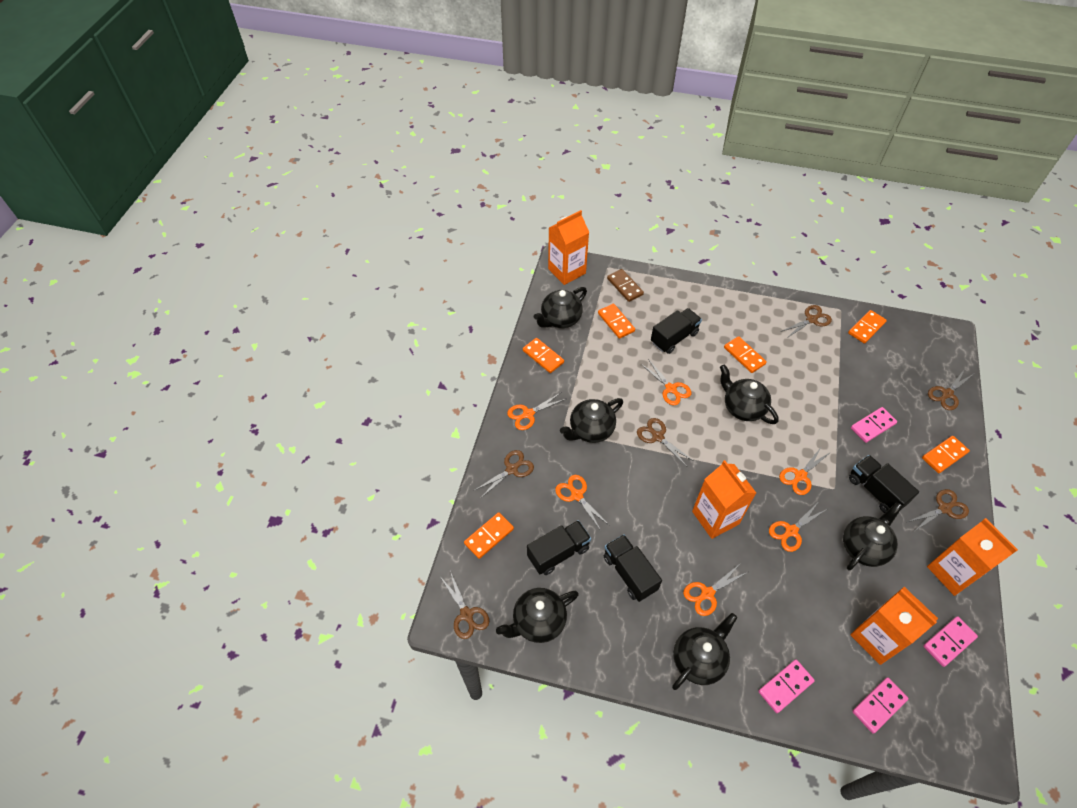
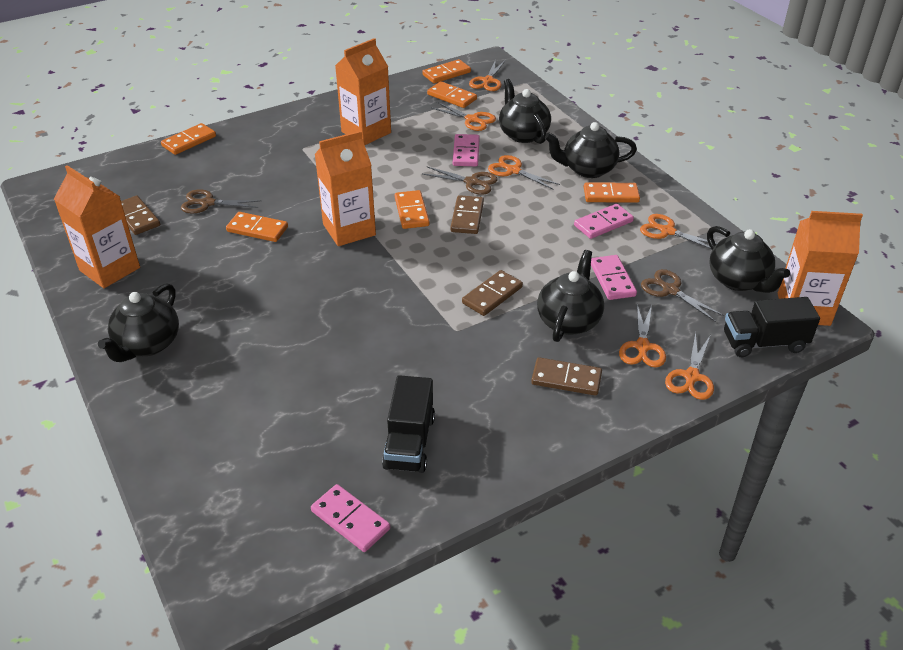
black teapot: 6 -> 5
black truck: 4 -> 2
brown domino: 1 -> 4
brown scissors: 6 -> 3

